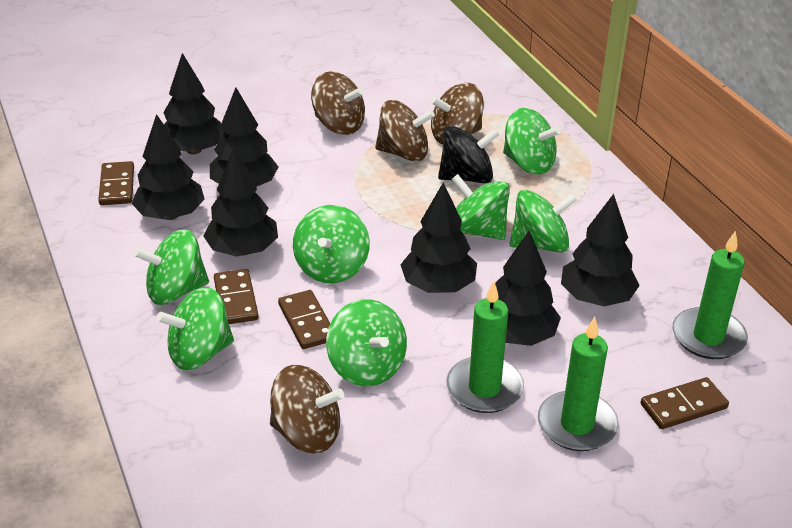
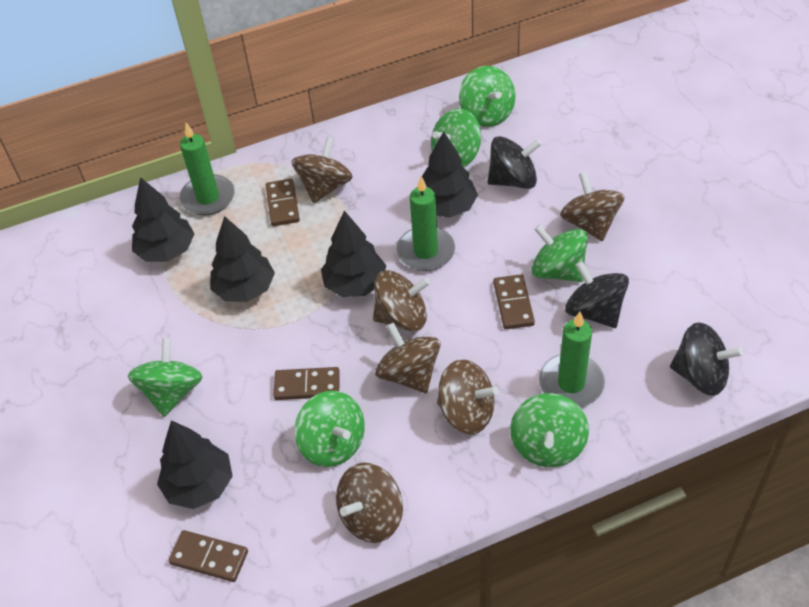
black spinning top: 1 -> 3
black tree: 7 -> 5
brown spinning top: 4 -> 6
green spinning top: 7 -> 6

